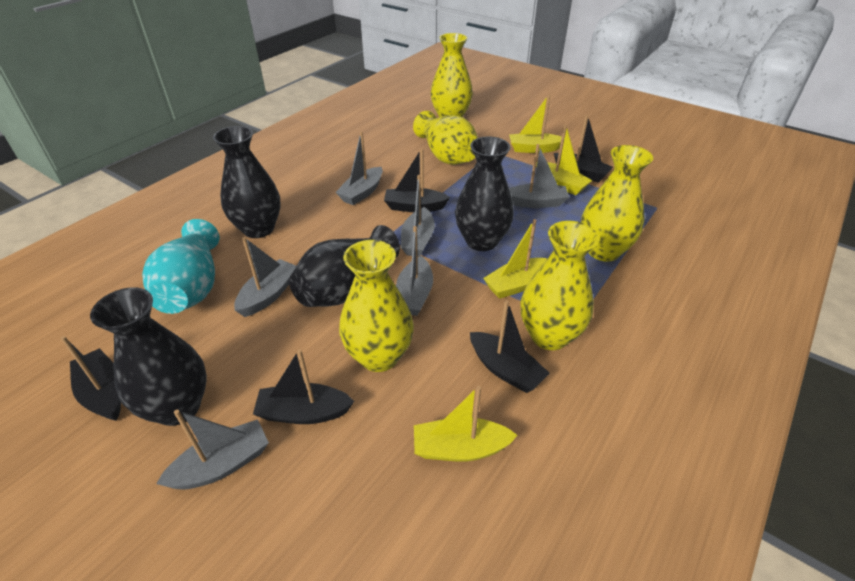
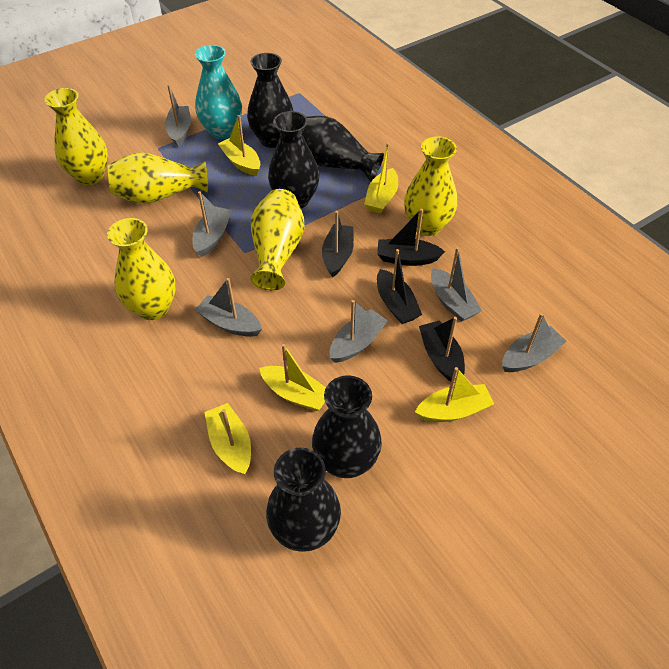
black boat: 5 -> 4
black vase: 4 -> 5
yellow boat: 4 -> 5

